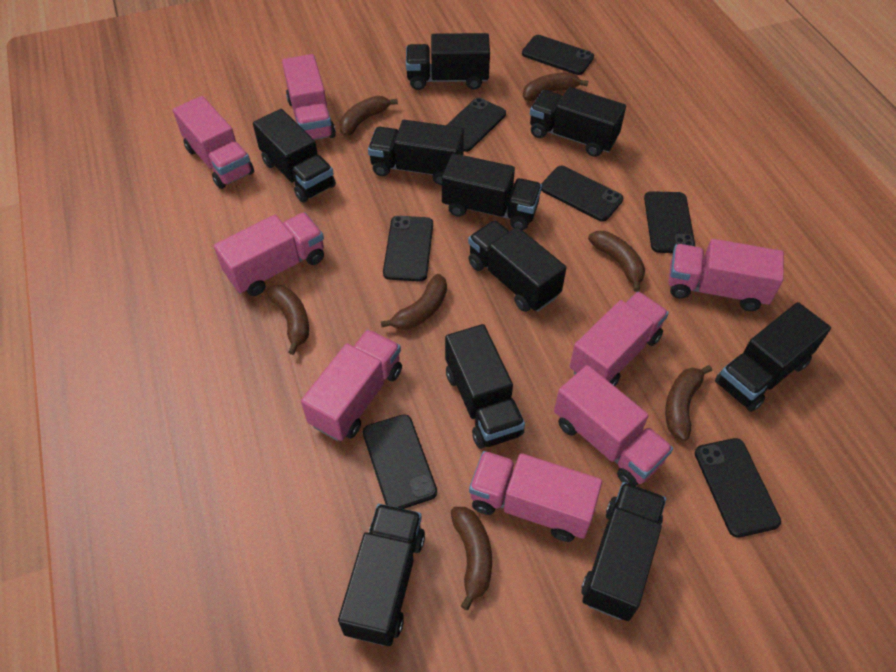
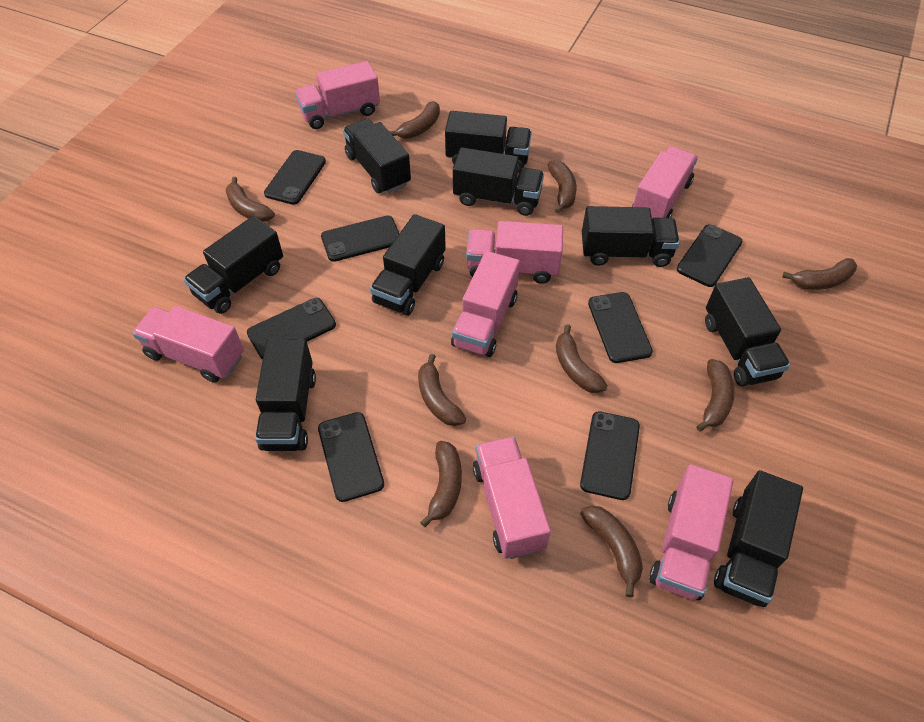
black truck: 10 -> 9
brown banana: 7 -> 9
pink truck: 8 -> 7

